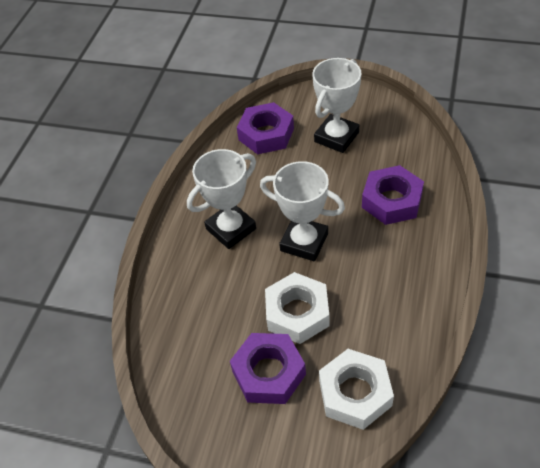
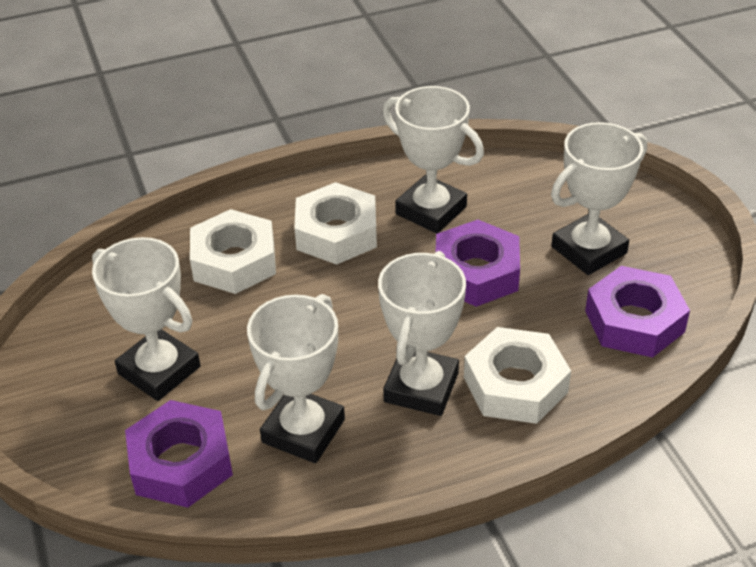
white nut: 2 -> 3
white trophy: 3 -> 5

